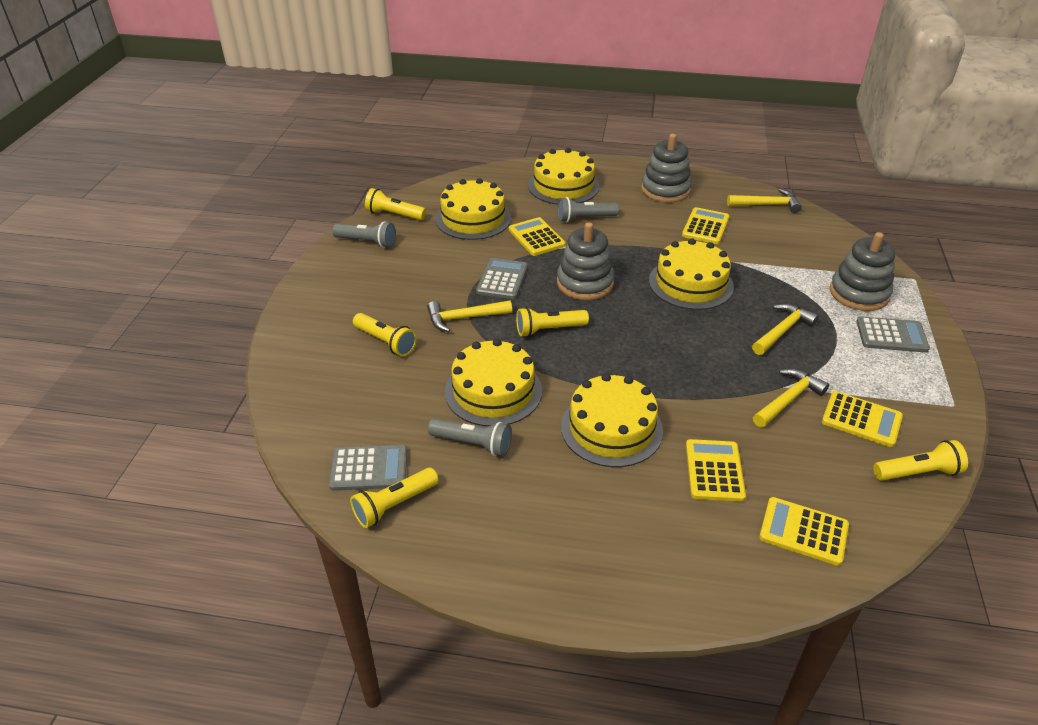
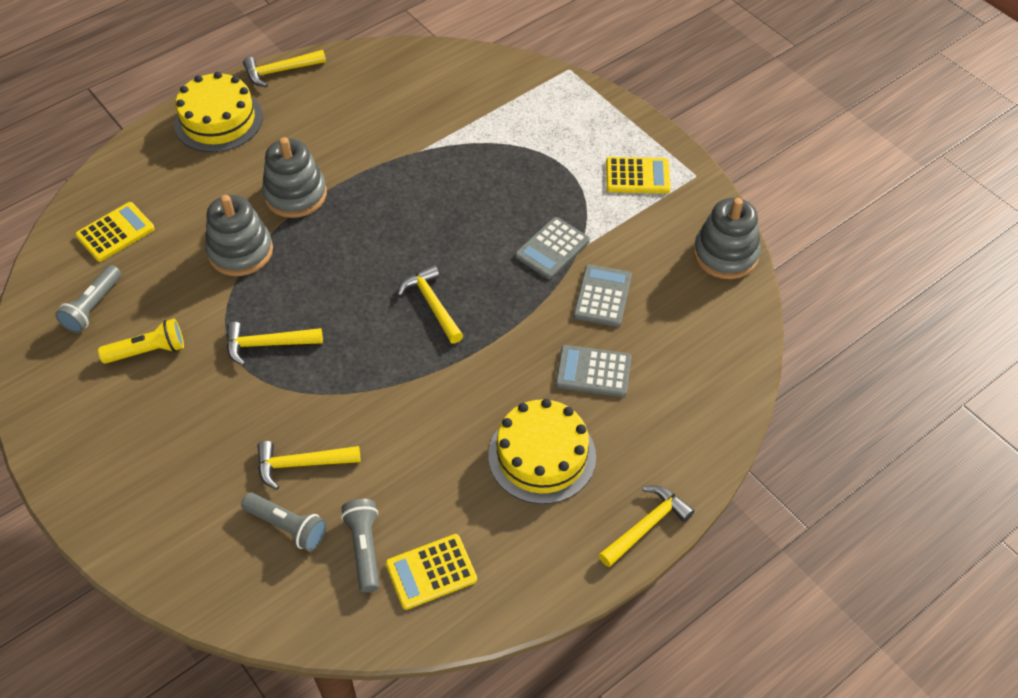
yellow cake: 5 -> 2
yellow calculator: 5 -> 3
yellow flashlight: 5 -> 1
yellow hammer: 4 -> 5

